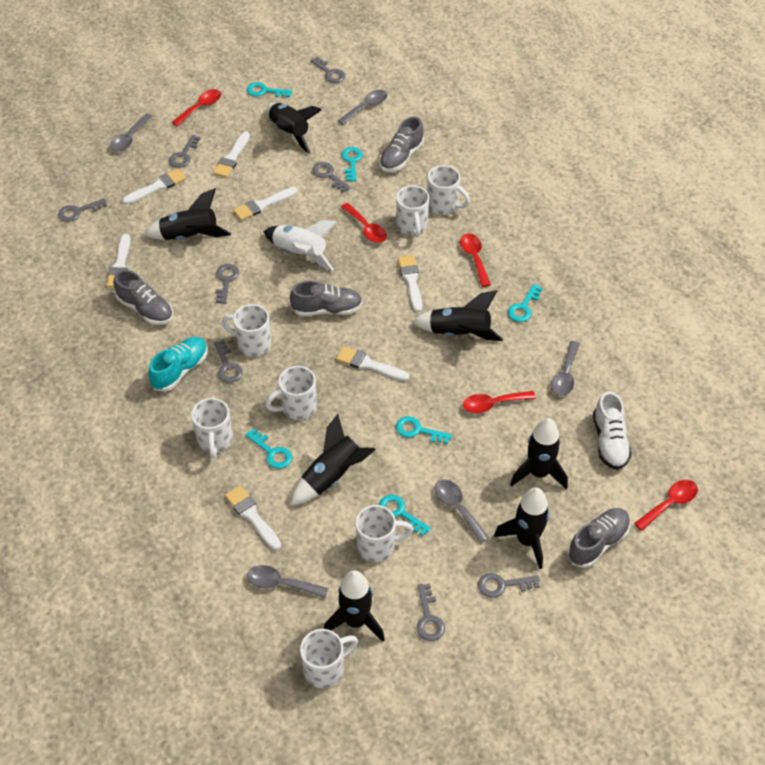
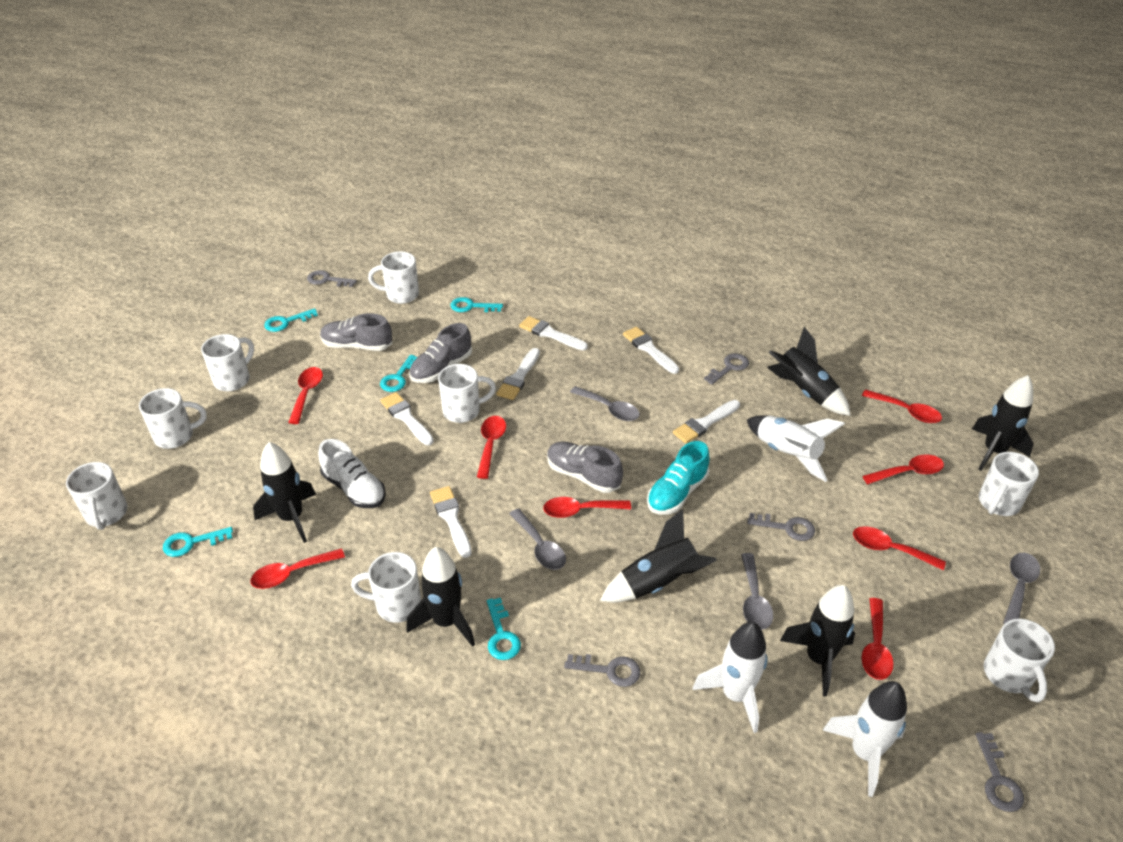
black rocket: 7 -> 6
grey key: 8 -> 5
grey shoe: 4 -> 3
grey spoon: 5 -> 4
red spoon: 5 -> 8
turquoise key: 6 -> 5
white brush: 7 -> 6
white mug: 7 -> 8
white rocket: 1 -> 3

